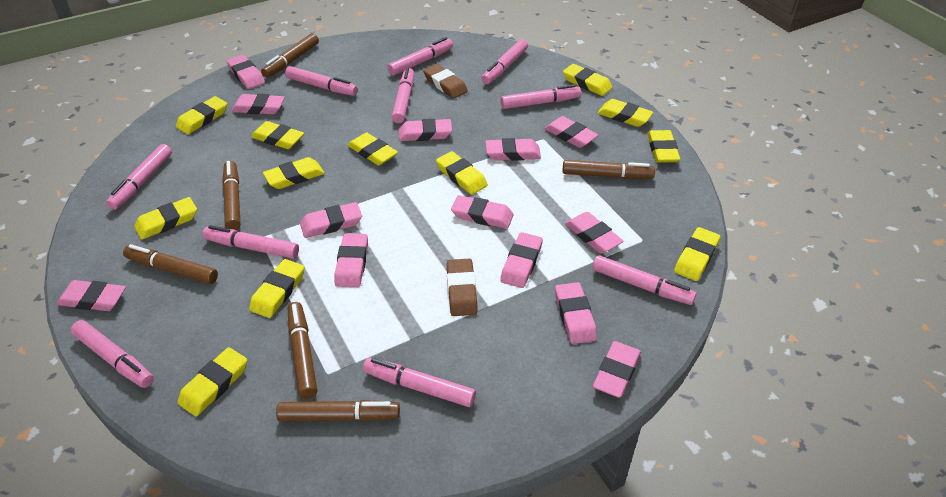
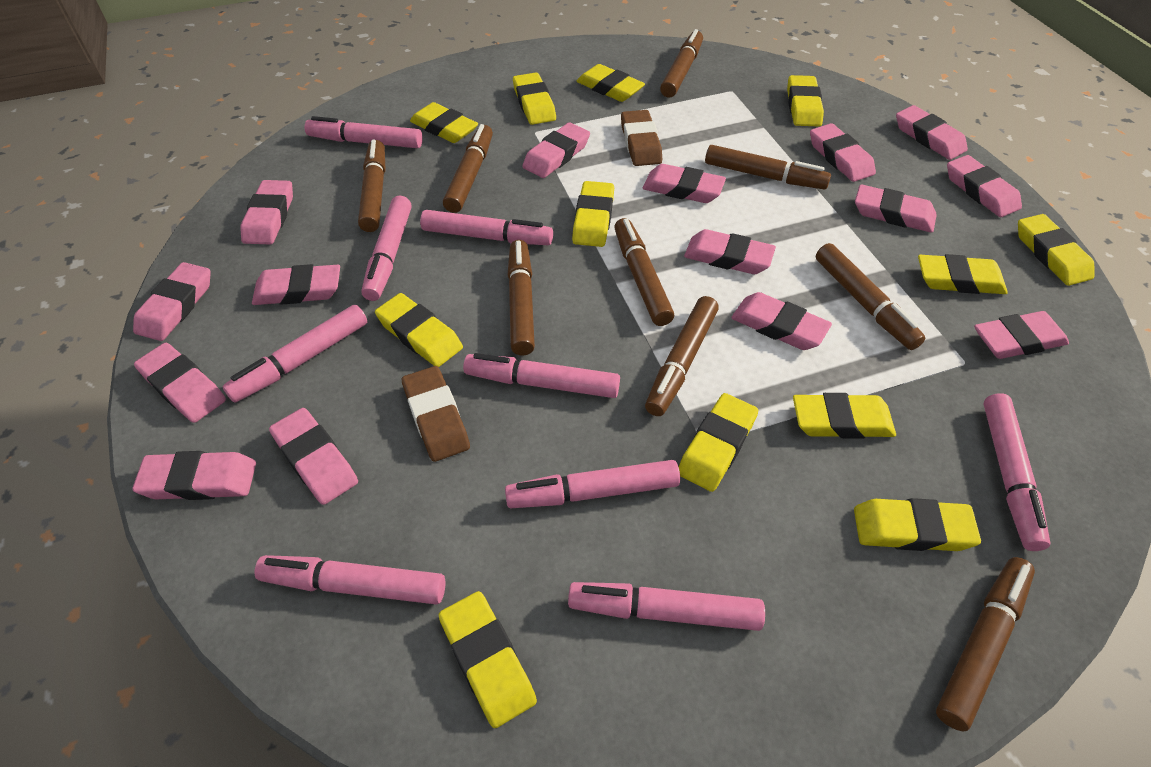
brown marker: 6 -> 9
pink eraser: 13 -> 15
pink marker: 10 -> 9

